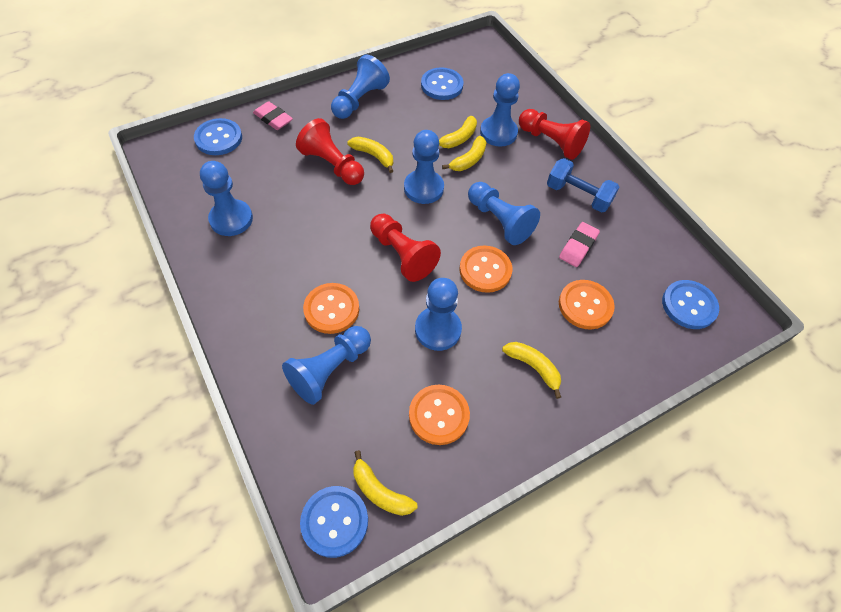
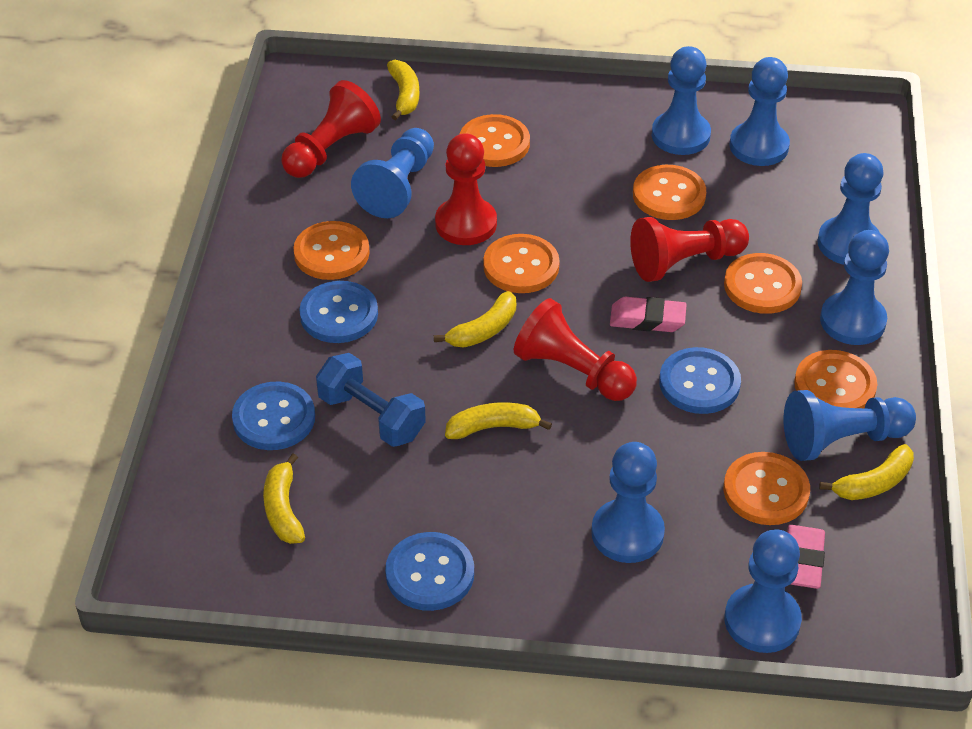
blue pawn: 7 -> 8
orange button: 4 -> 7
red pawn: 3 -> 4

